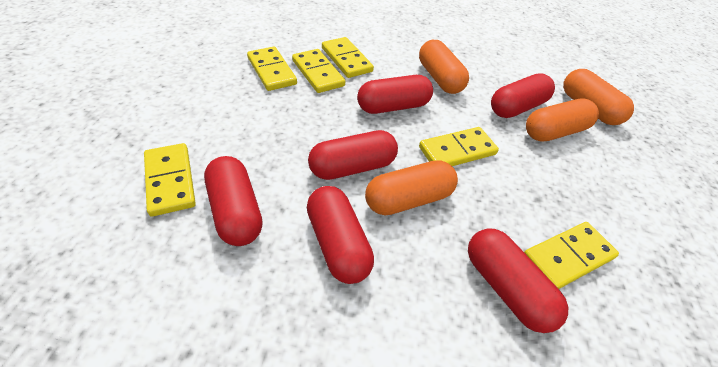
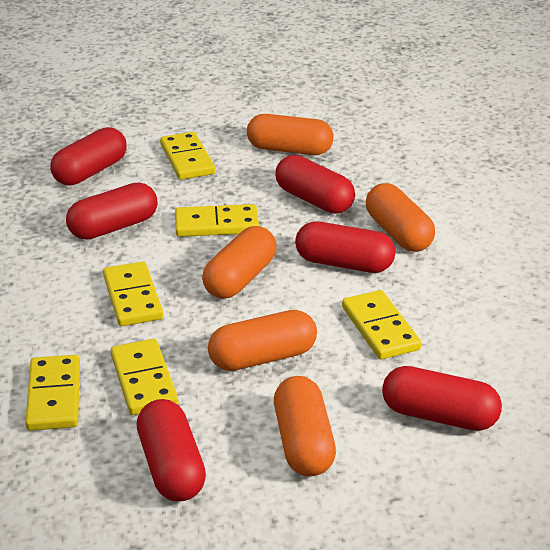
orange capsule: 4 -> 5

